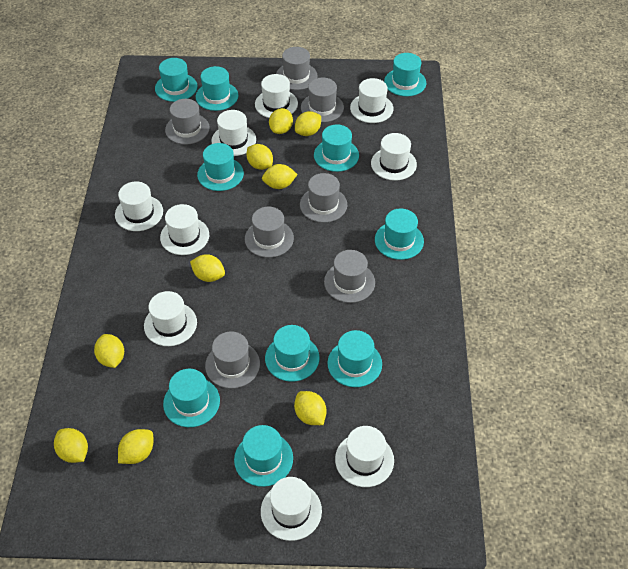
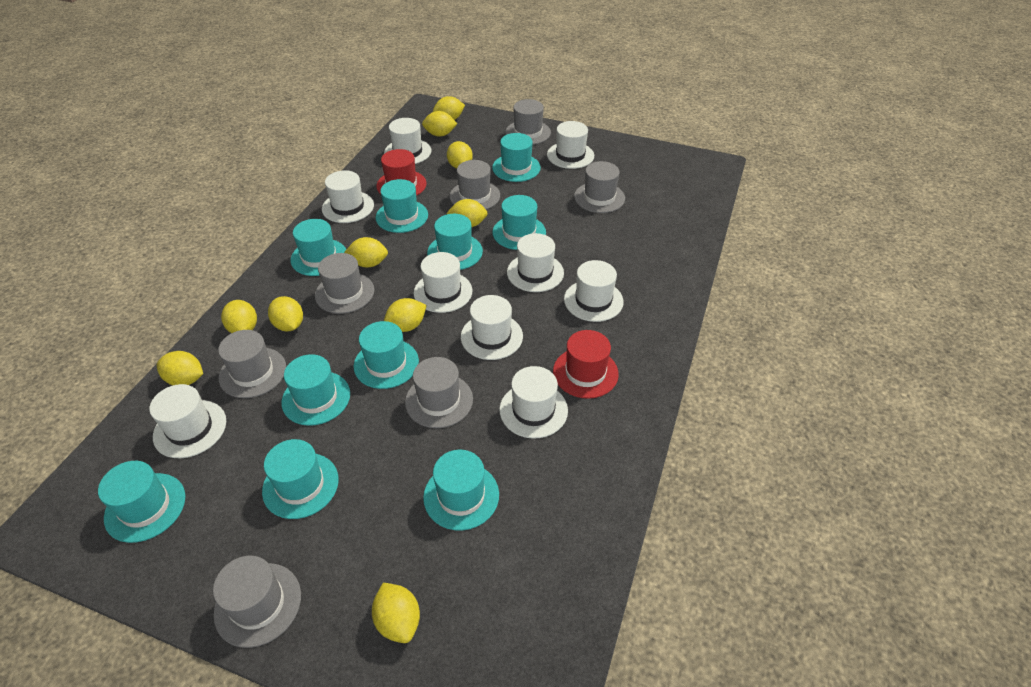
red hat: 0 -> 2
yellow lemon: 9 -> 10

